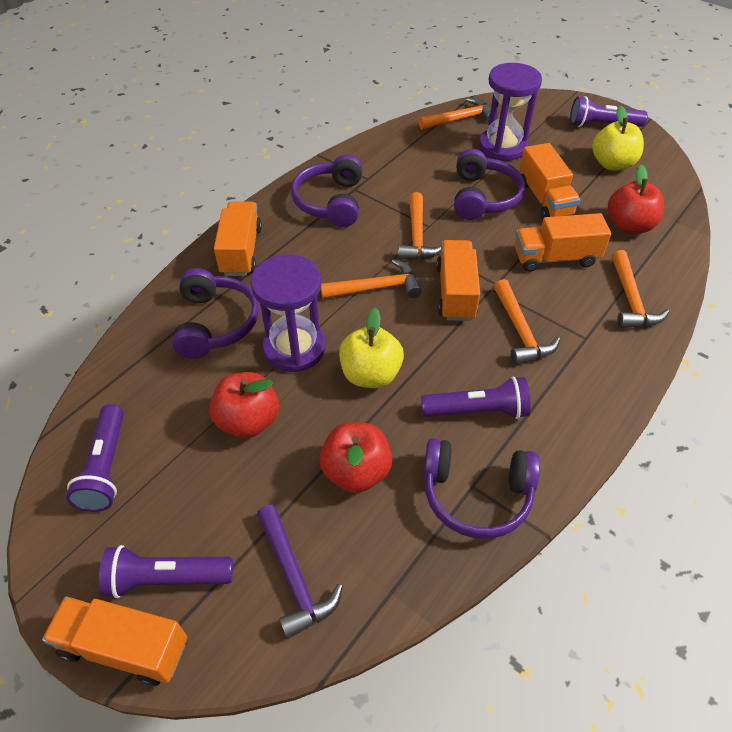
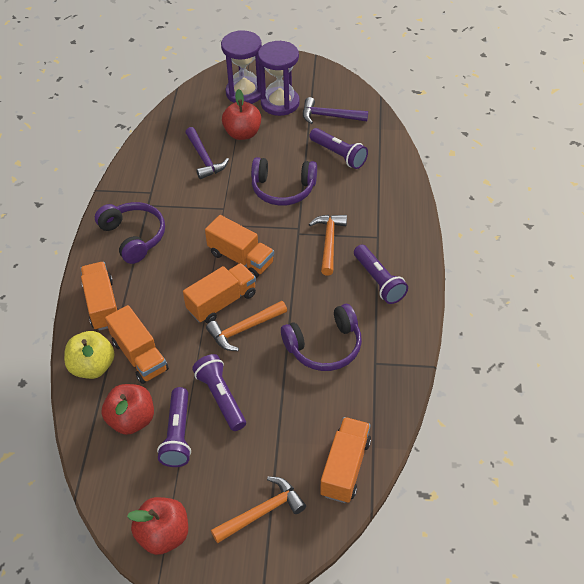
orange hammer: 5 -> 3
purple hammer: 1 -> 2
purple headphones: 4 -> 3
yellow apple: 2 -> 1

